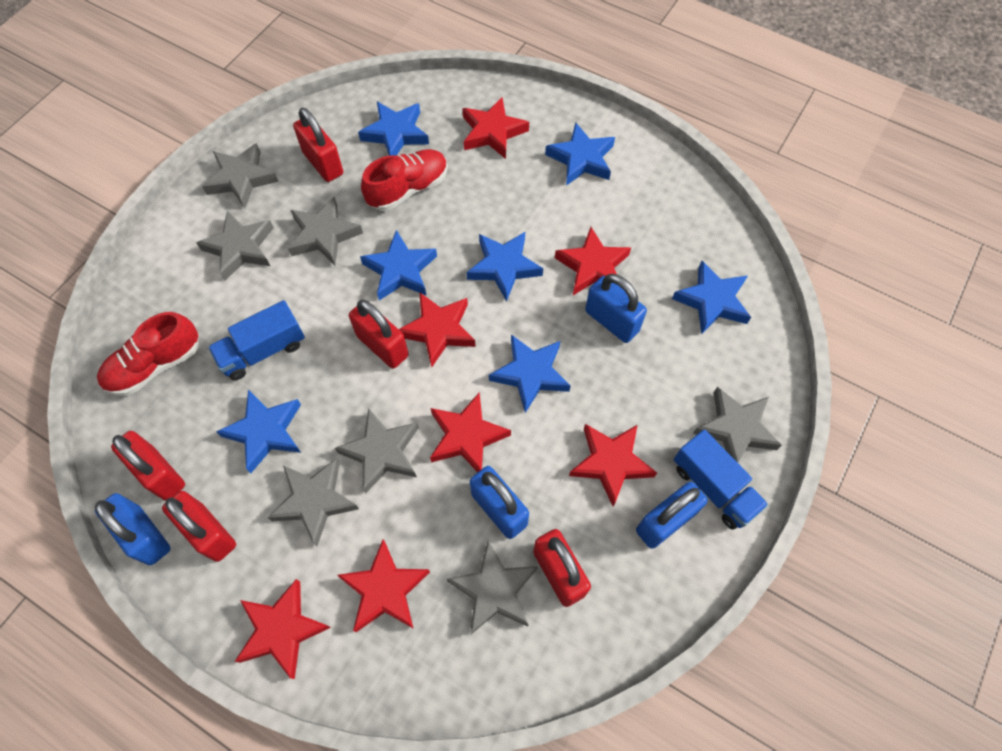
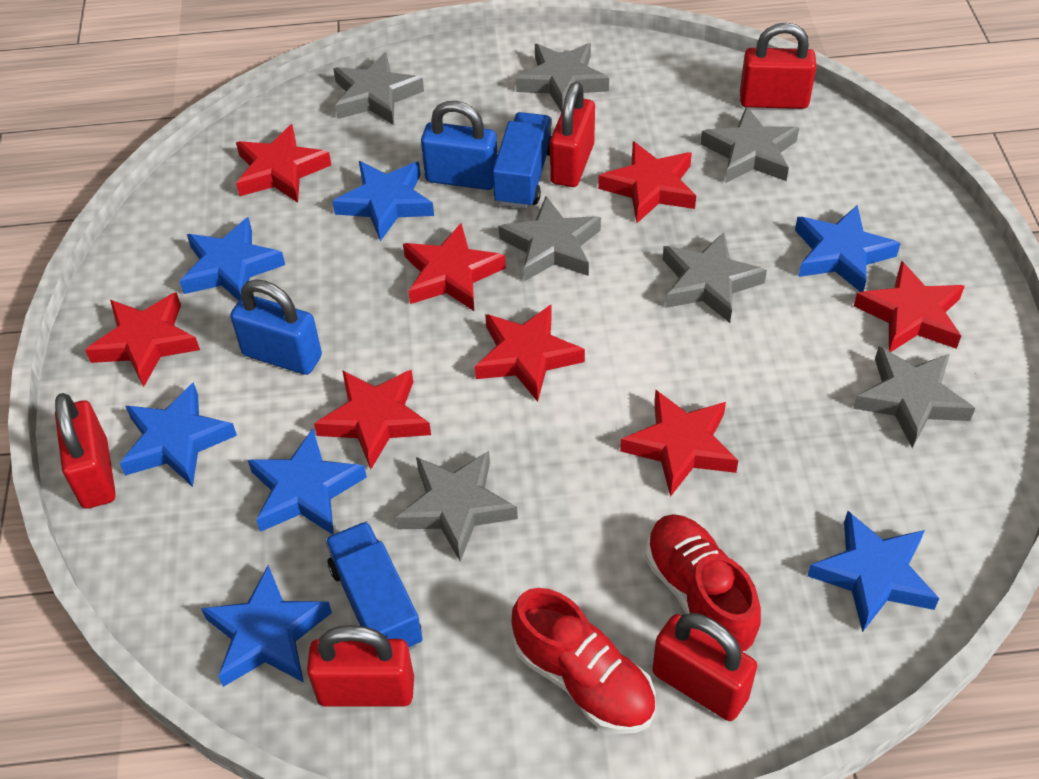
blue padlock: 4 -> 2
red star: 7 -> 8

